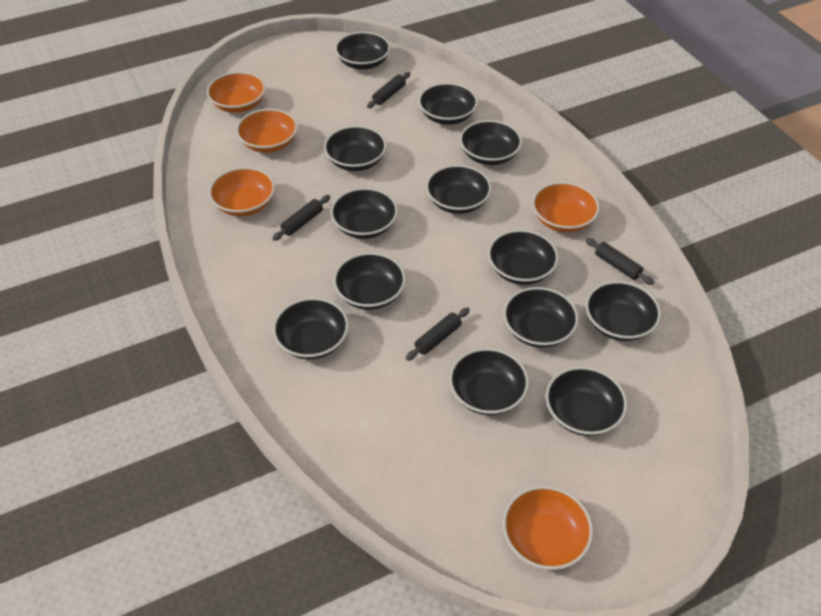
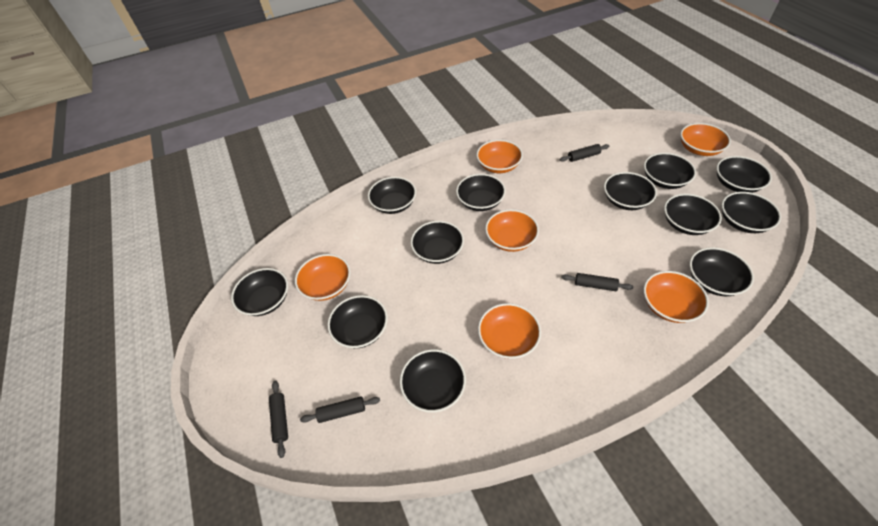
black bowl: 13 -> 12
orange bowl: 5 -> 6

